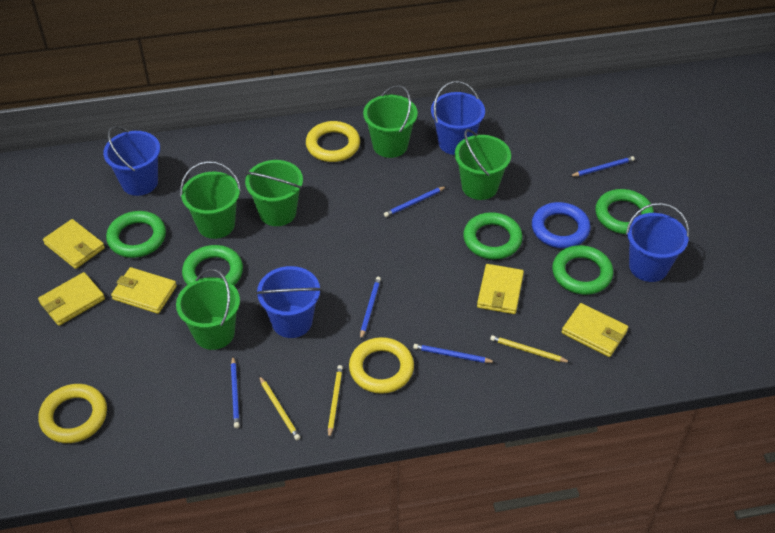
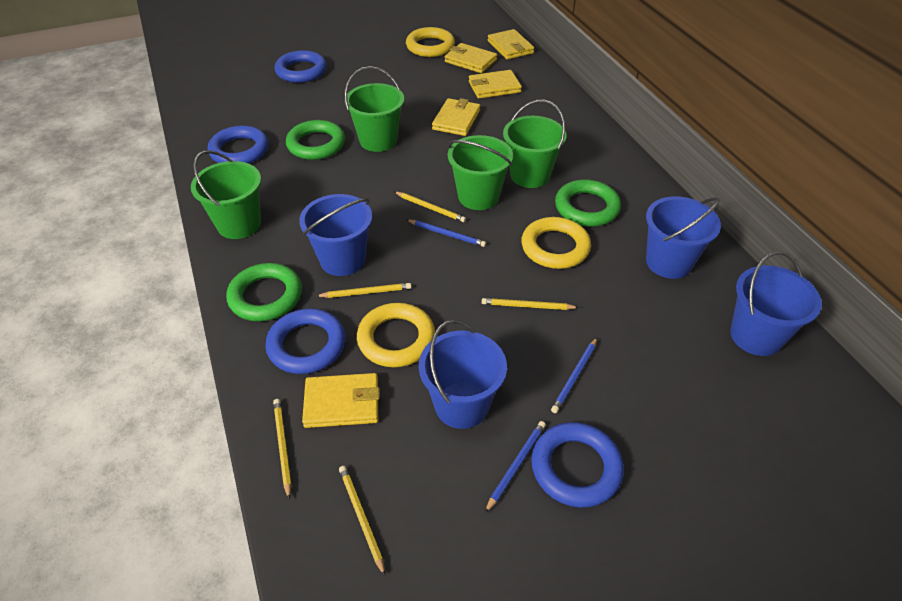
blue pencil: 5 -> 3
blue ring: 1 -> 4
green bucket: 5 -> 4
green ring: 5 -> 3
yellow pencil: 3 -> 5

